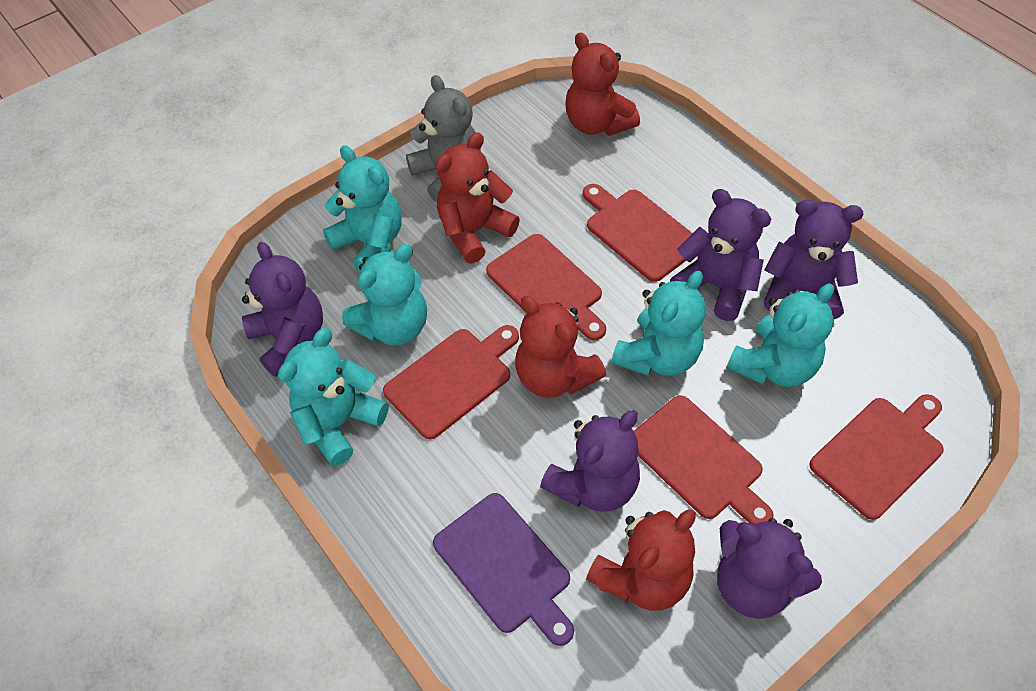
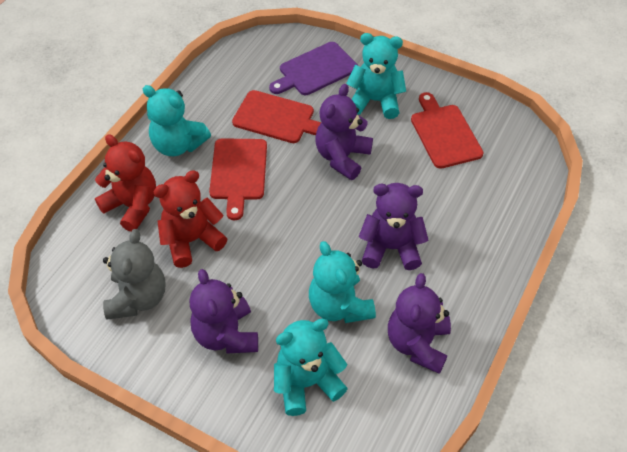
purple teddy bear: 5 -> 4
red cutting board: 5 -> 3
red teddy bear: 4 -> 2
turquoise teddy bear: 5 -> 4

